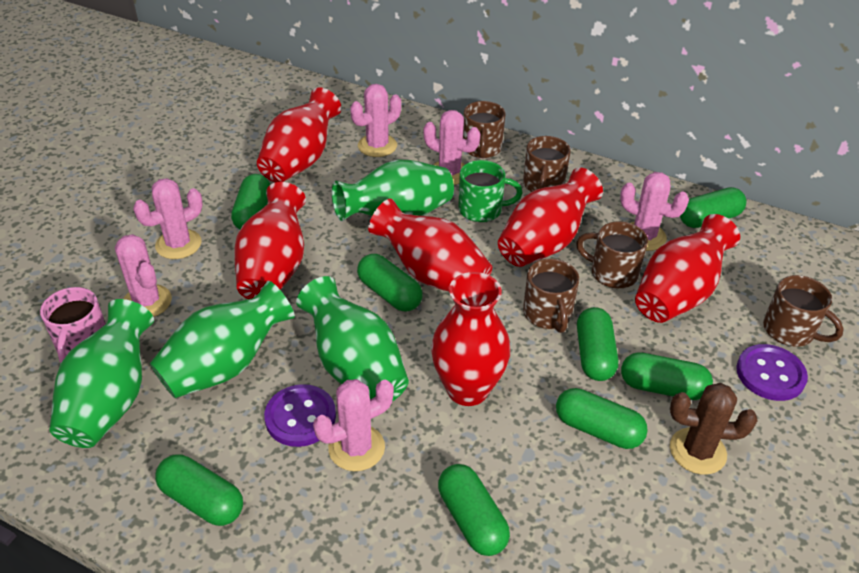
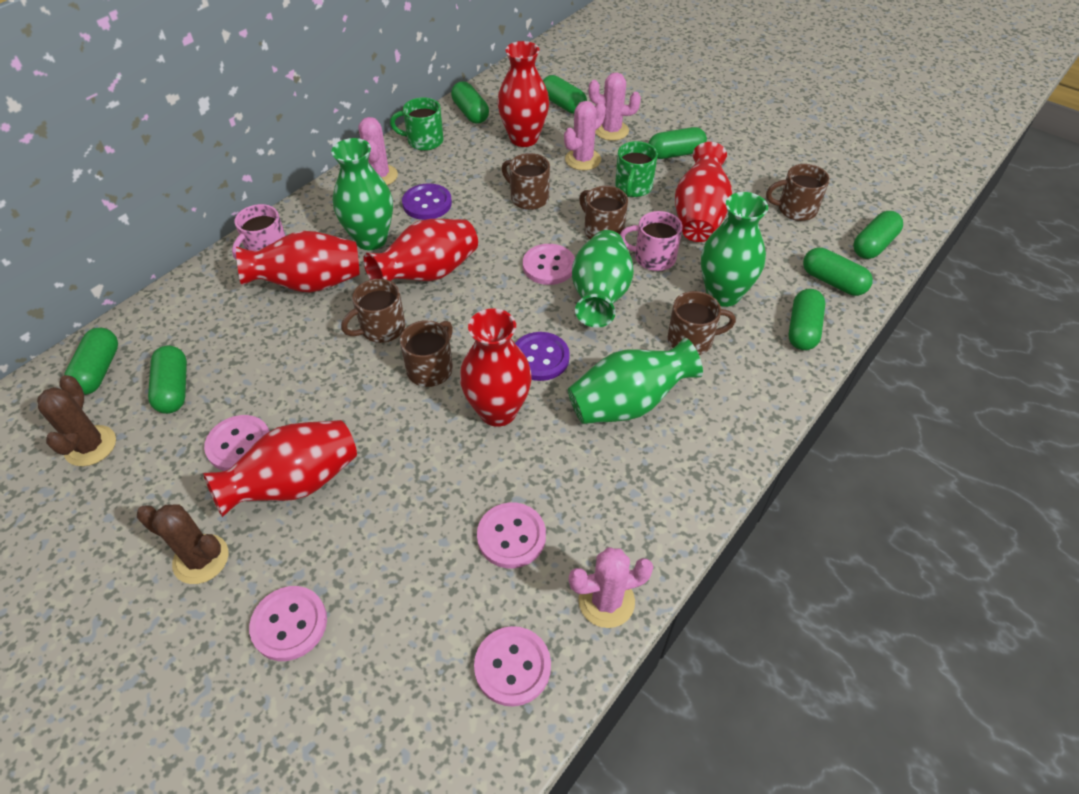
brown cactus: 1 -> 2
brown mug: 5 -> 6
green mug: 1 -> 2
pink button: 0 -> 5
pink cactus: 6 -> 4
pink mug: 1 -> 2

